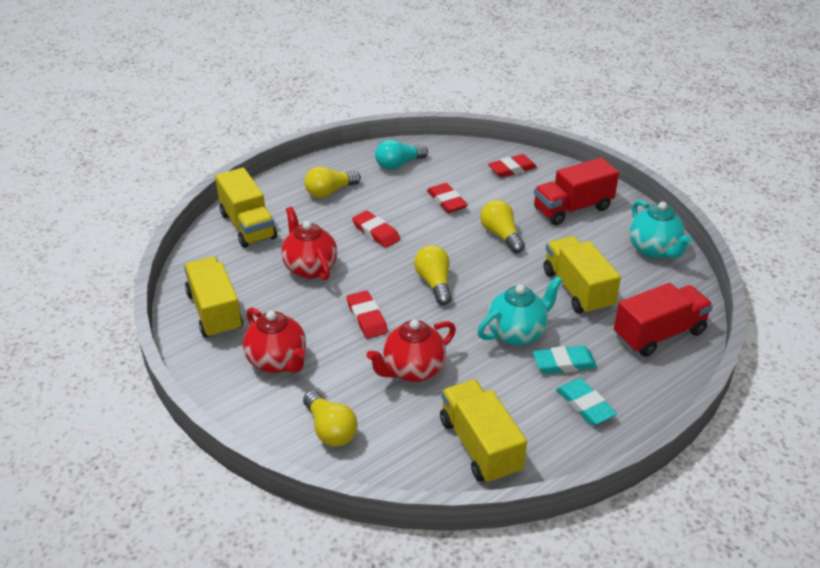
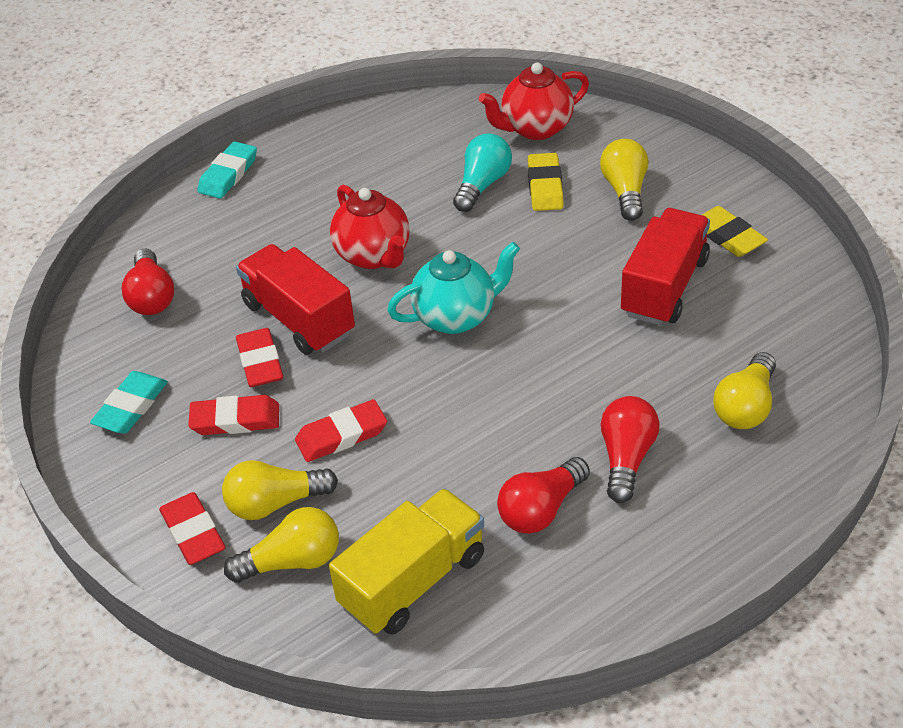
red light bulb: 0 -> 3
red teapot: 3 -> 2
turquoise teapot: 2 -> 1
yellow eraser: 0 -> 2
yellow truck: 4 -> 1

